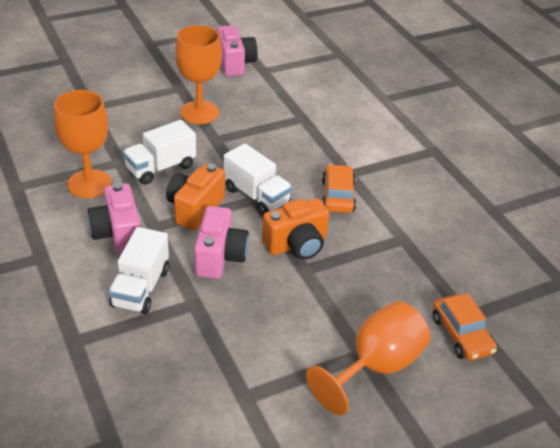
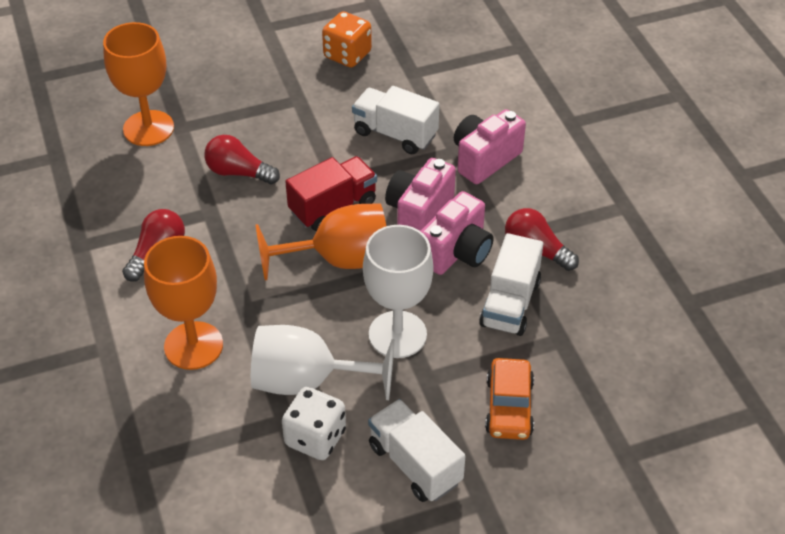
orange camera: 2 -> 0
orange car: 2 -> 1
orange dice: 0 -> 1
red light bulb: 0 -> 3
red truck: 0 -> 1
white dice: 0 -> 1
white goblet: 0 -> 2

